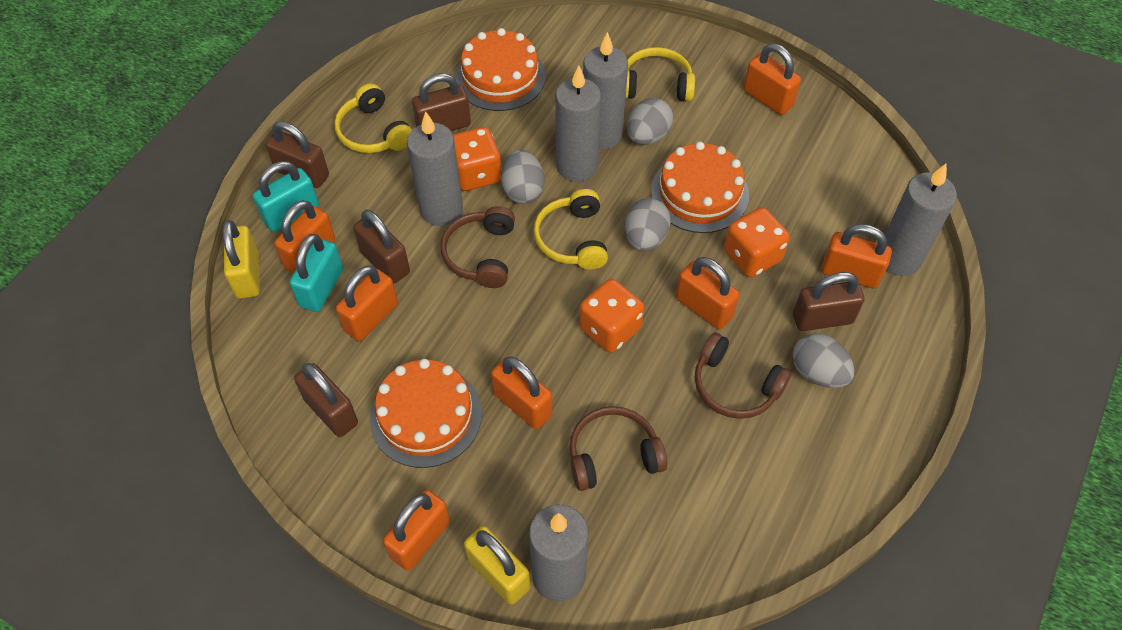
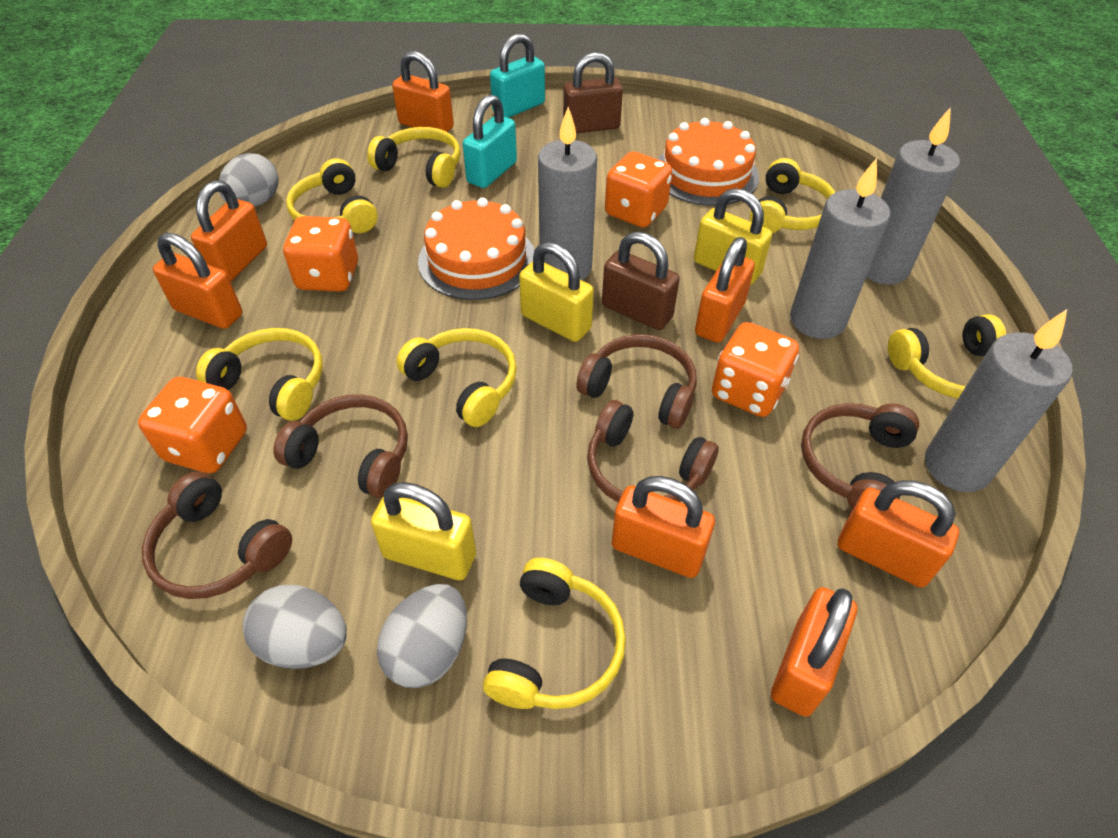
brown headphones: 3 -> 5
brown padlock: 5 -> 2
grey candle: 5 -> 4
grey egg: 4 -> 3
orange cake: 3 -> 2
orange dice: 3 -> 4
yellow headphones: 3 -> 7
yellow padlock: 2 -> 3

